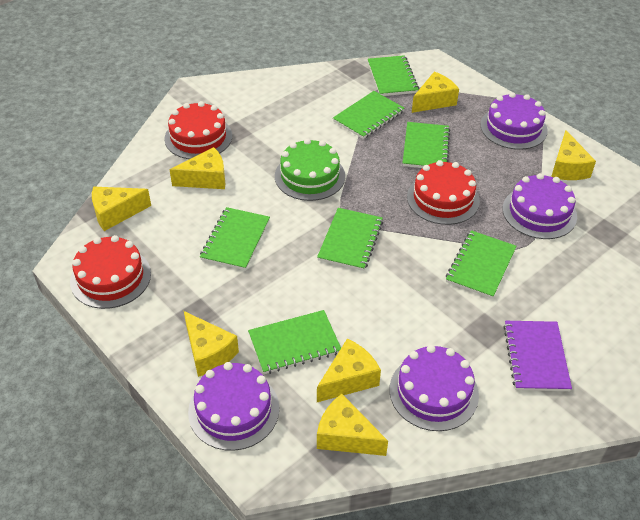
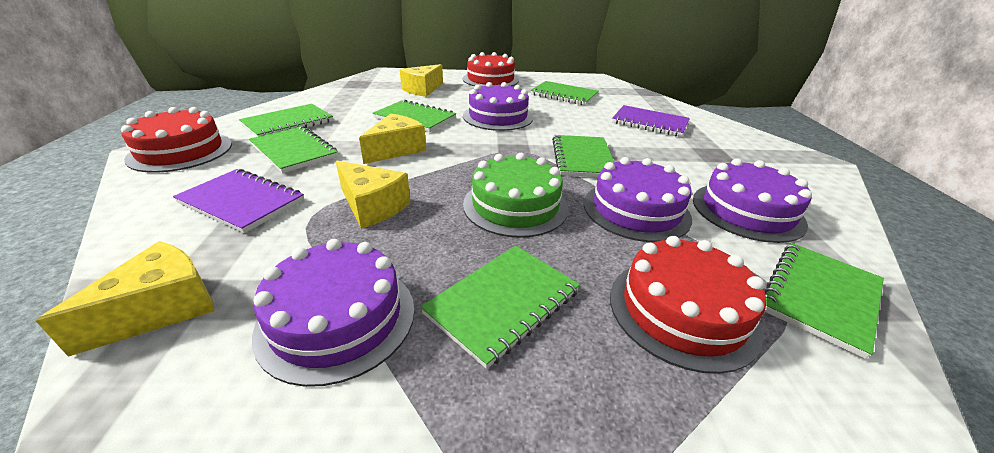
purple notebook: 1 -> 2
yellow cheese: 7 -> 4

